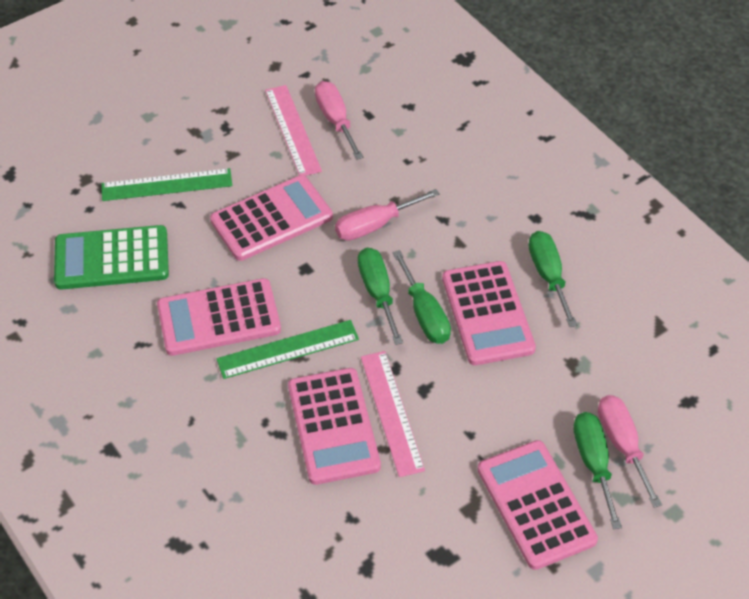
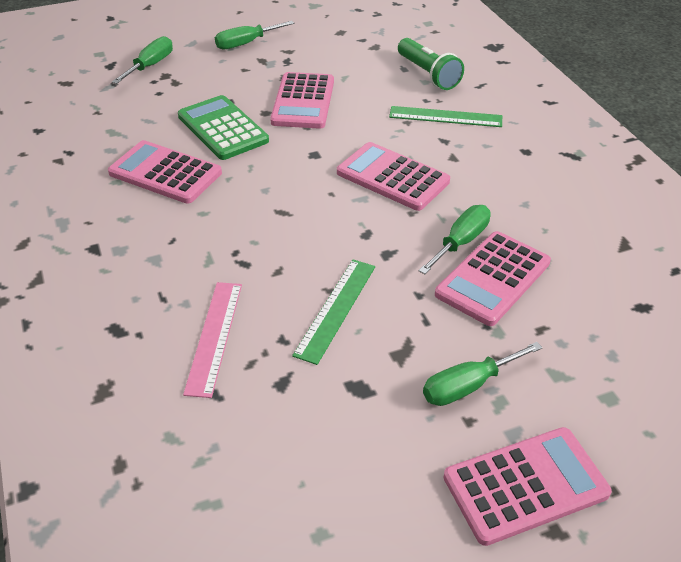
green flashlight: 0 -> 1
pink ruler: 2 -> 1
pink screwdriver: 3 -> 0

